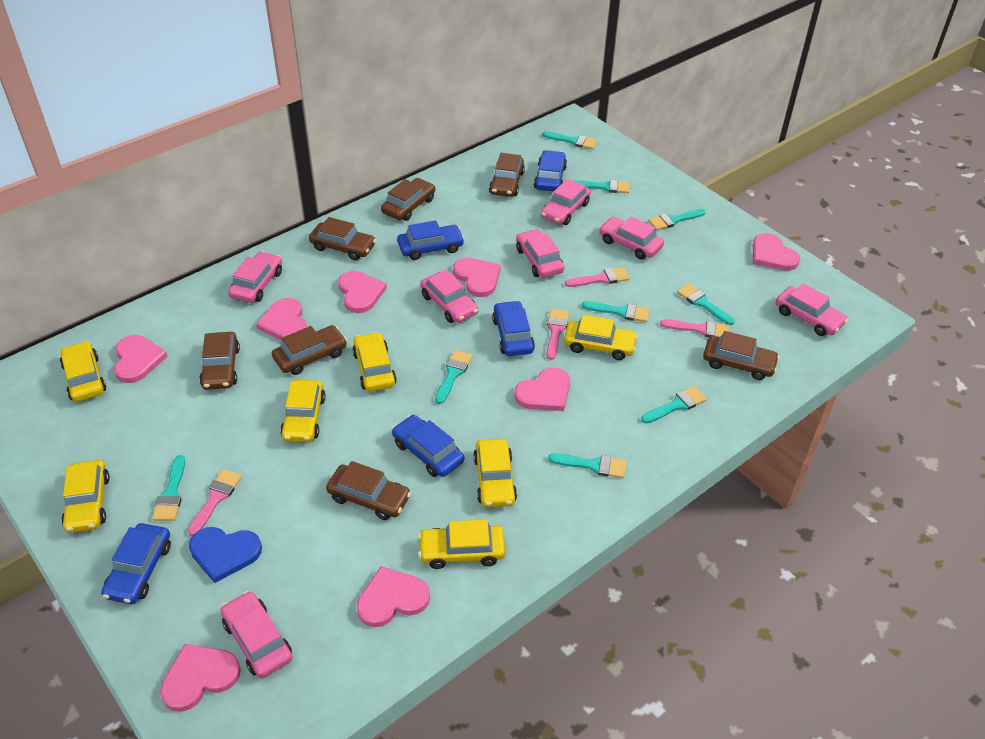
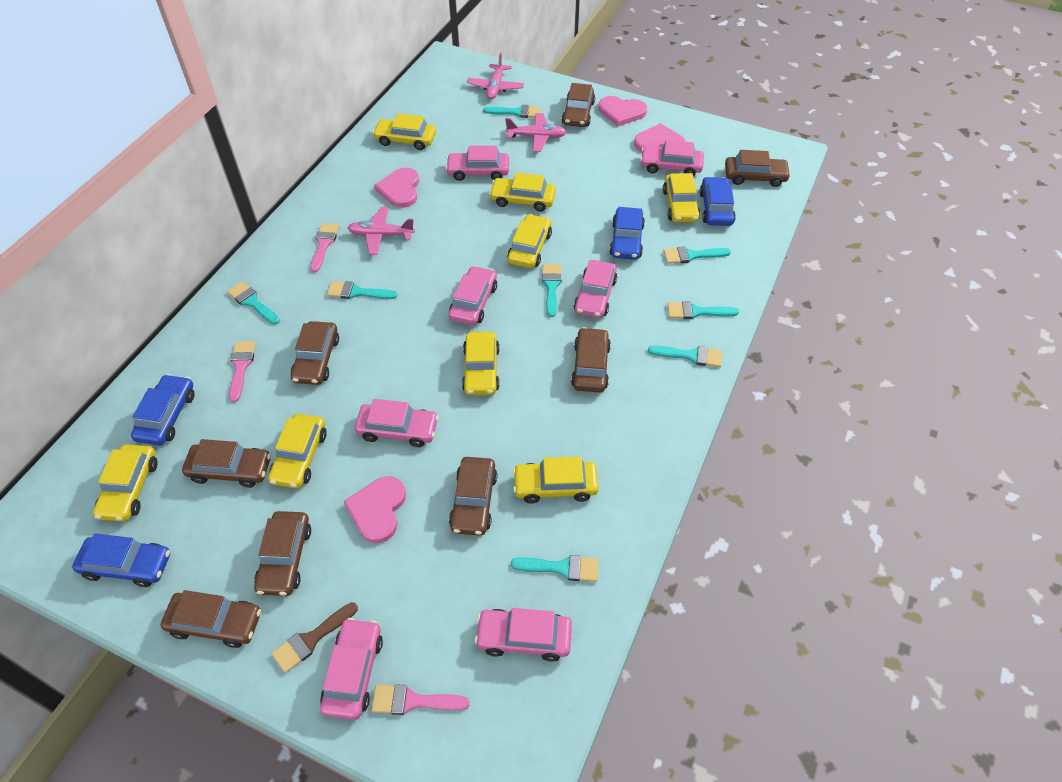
blue car: 5 -> 4
blue heart: 1 -> 0
brown brush: 0 -> 1
brown car: 7 -> 8
pink brush: 4 -> 3
pink heart: 8 -> 4
pink plane: 0 -> 3
turquoise brush: 9 -> 8
yellow car: 7 -> 8

